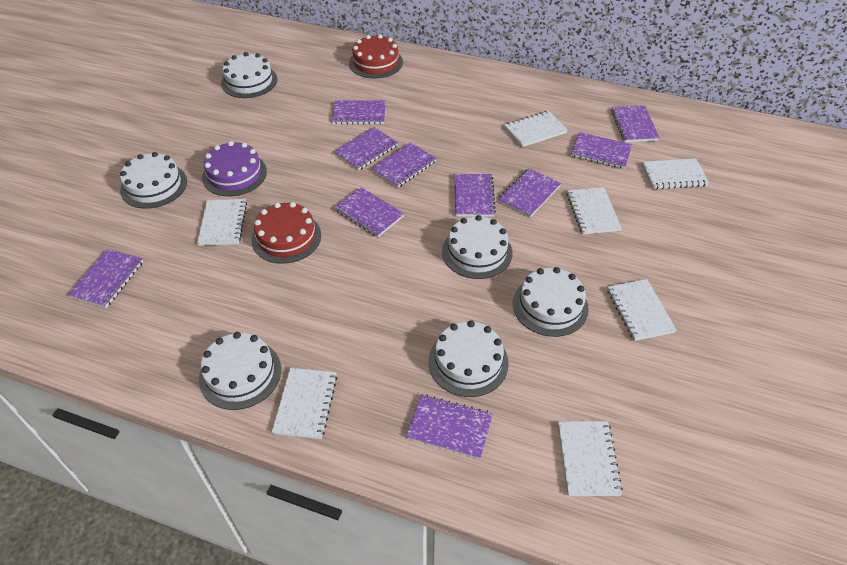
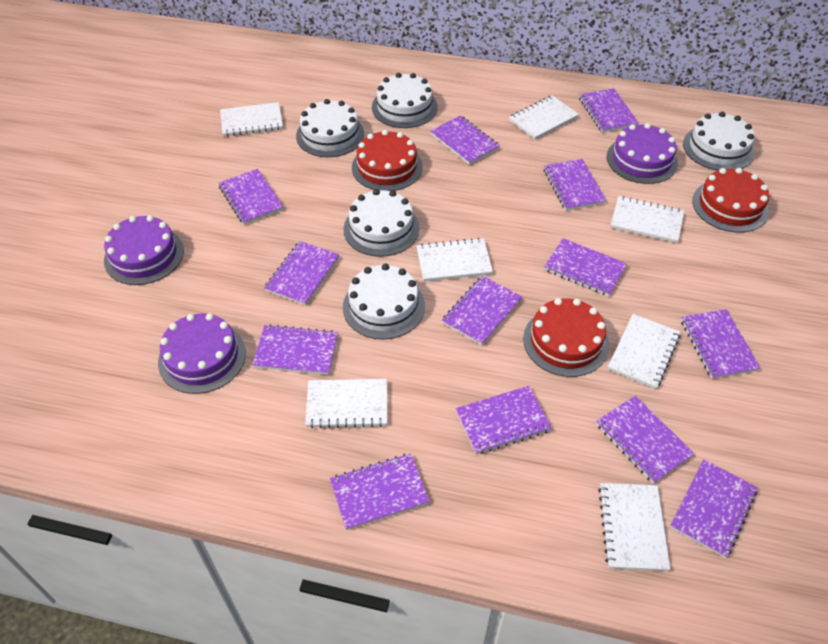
purple cake: 1 -> 3
purple notebook: 10 -> 13
red cake: 2 -> 3
white cake: 6 -> 5

